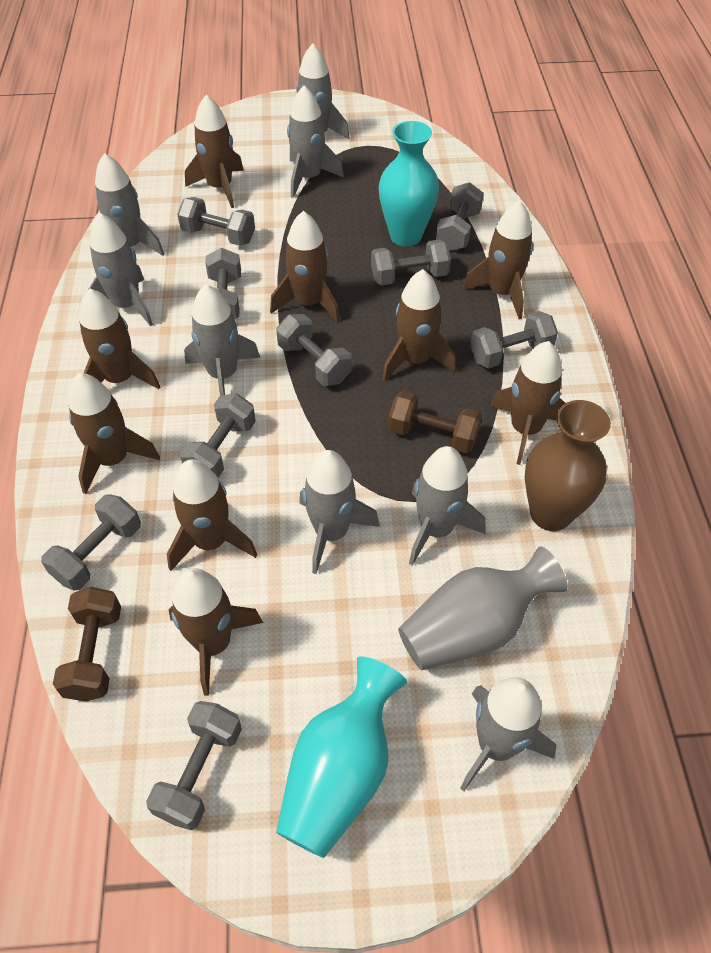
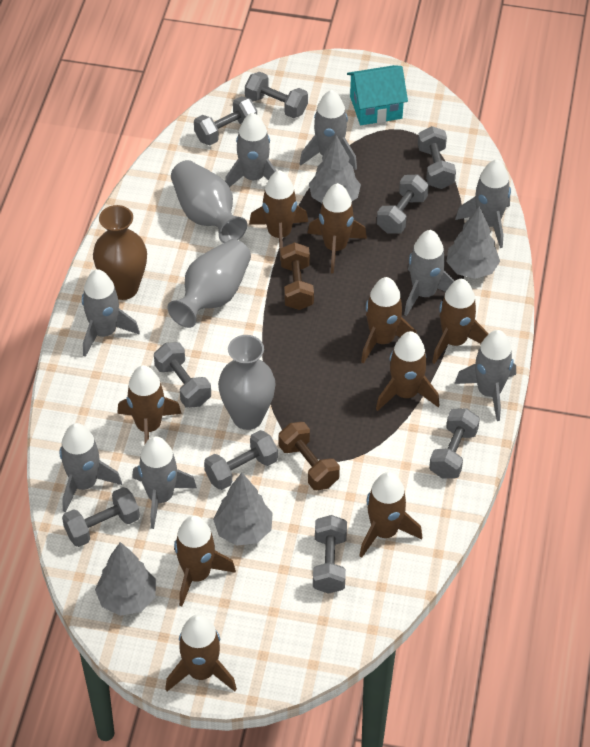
grey tree: 0 -> 4
grey vase: 1 -> 3
turquoise house: 0 -> 1
turquoise vase: 2 -> 0

